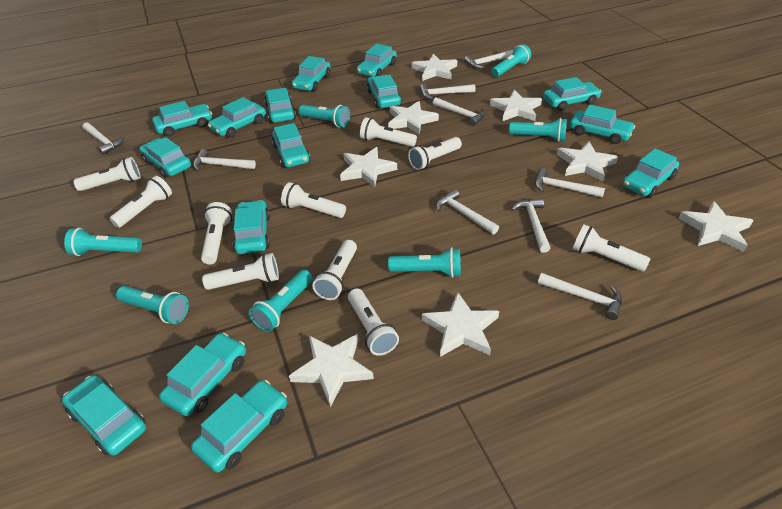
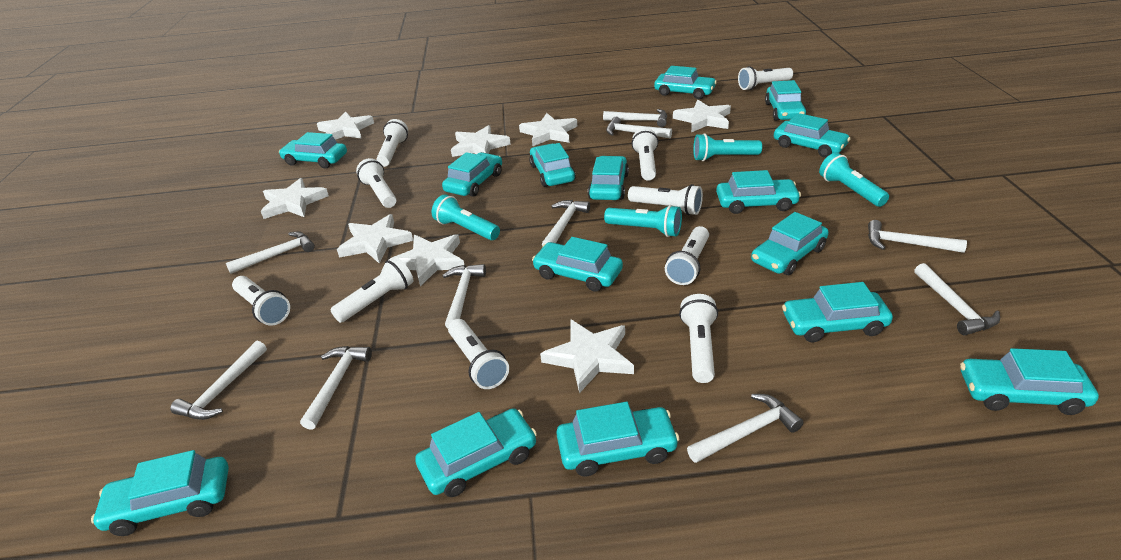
turquoise flashlight: 7 -> 4
white hammer: 9 -> 10

